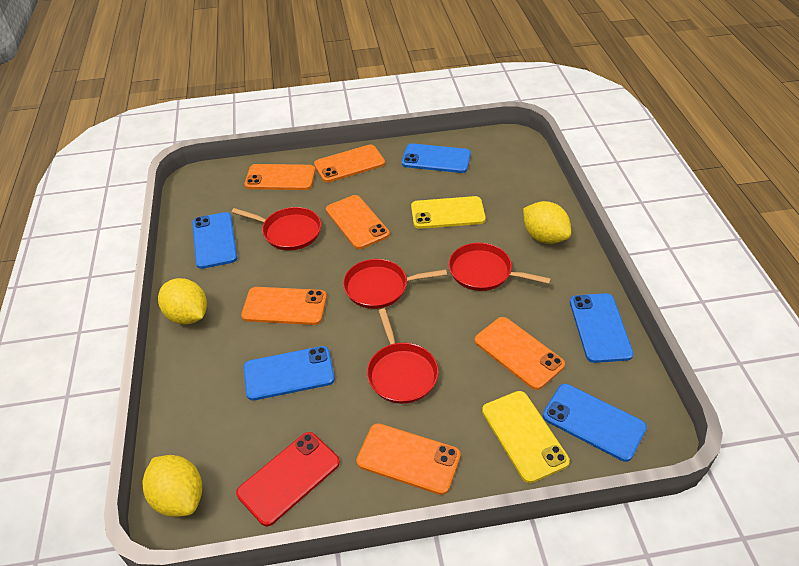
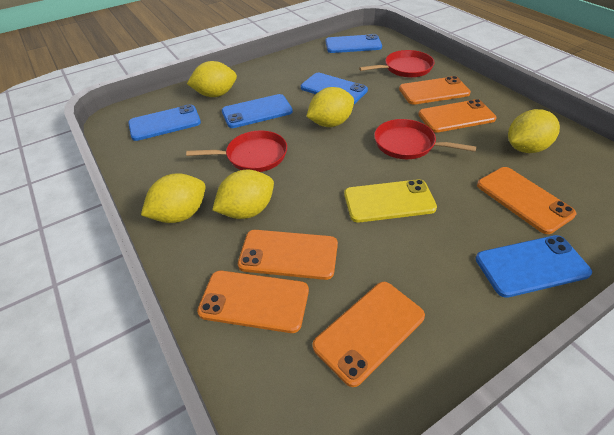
red pan: 4 -> 3
red phone: 1 -> 0
yellow lemon: 3 -> 5
yellow phone: 2 -> 1

